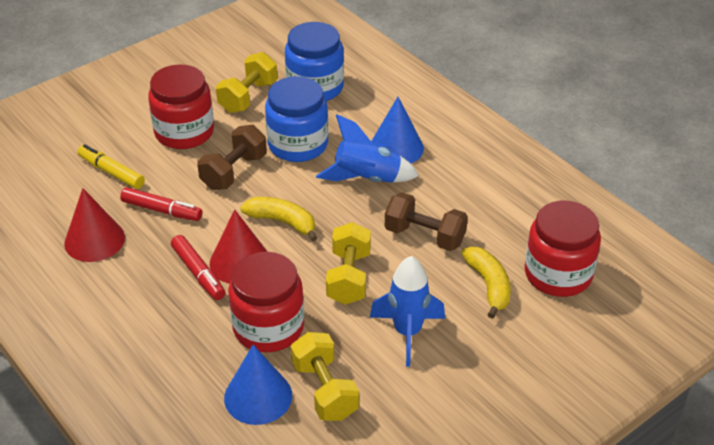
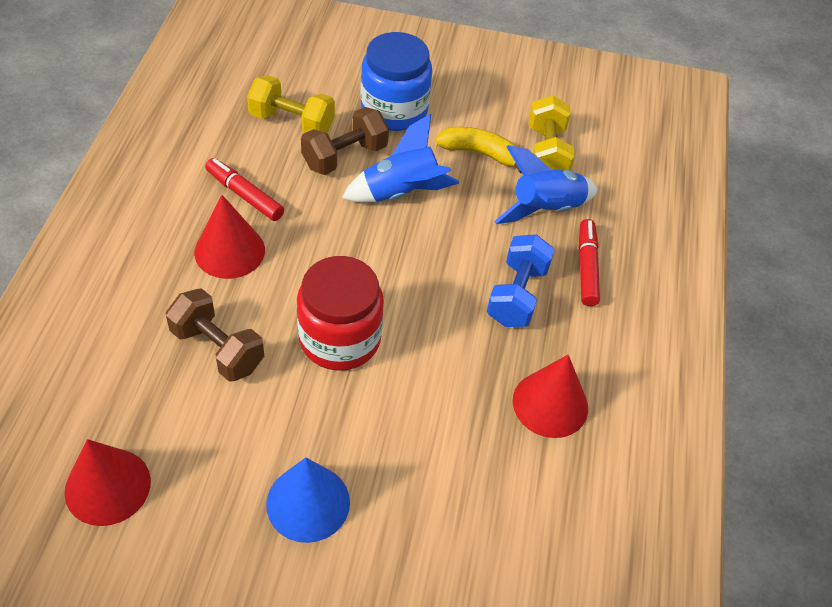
blue cone: 2 -> 1
blue dumbbell: 0 -> 1
blue jar: 2 -> 1
red cone: 2 -> 3
red jar: 3 -> 1
yellow banana: 2 -> 1
yellow dumbbell: 3 -> 2
yellow marker: 1 -> 0

